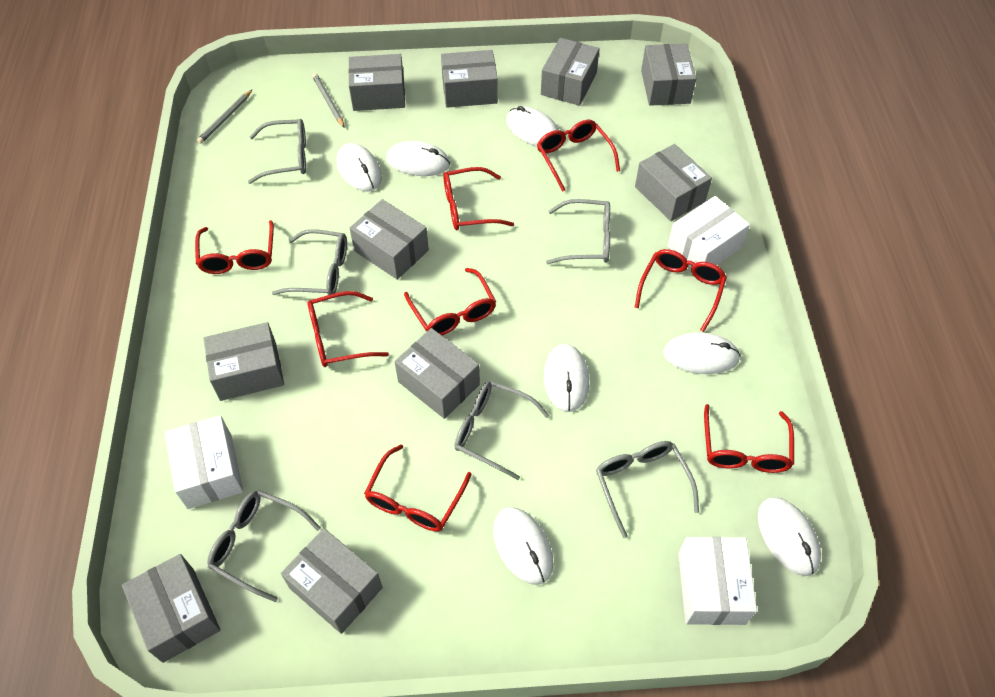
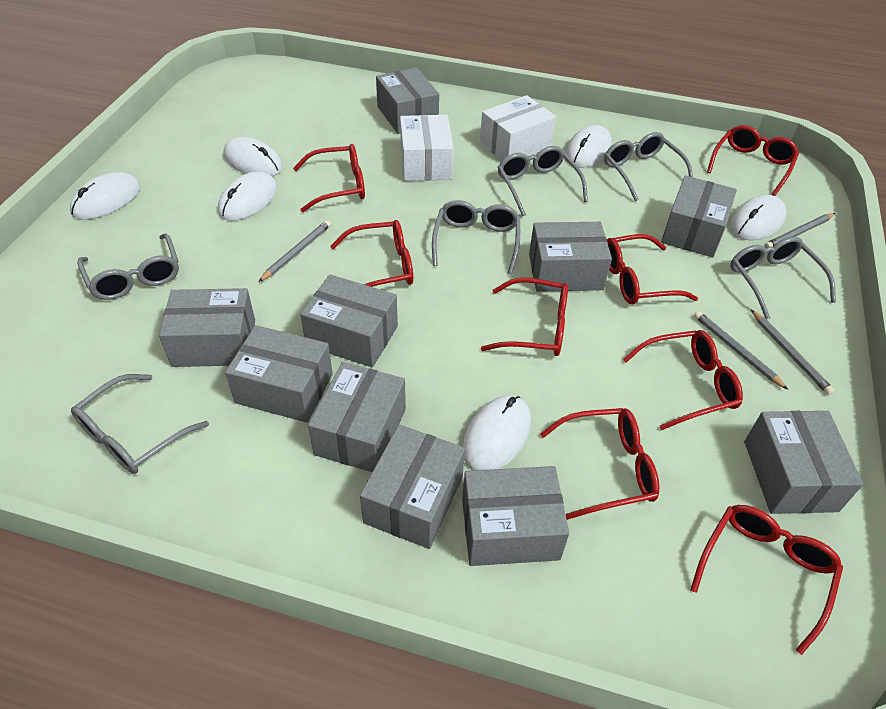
grey pencil: 2 -> 4
white box: 3 -> 2
white mouse: 7 -> 6

